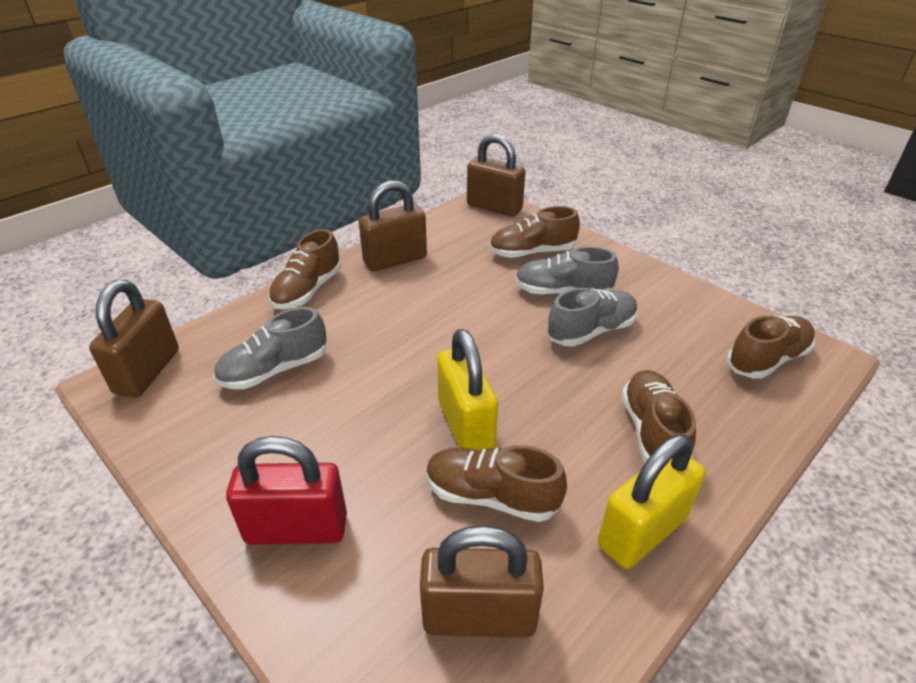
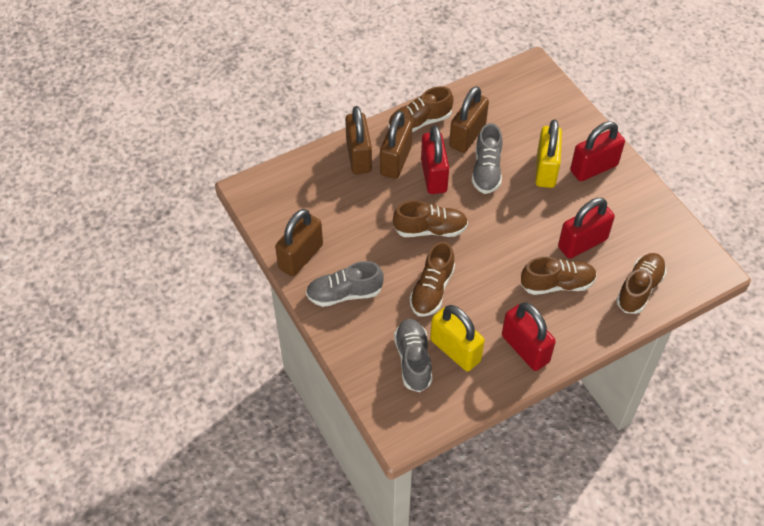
red padlock: 1 -> 4

